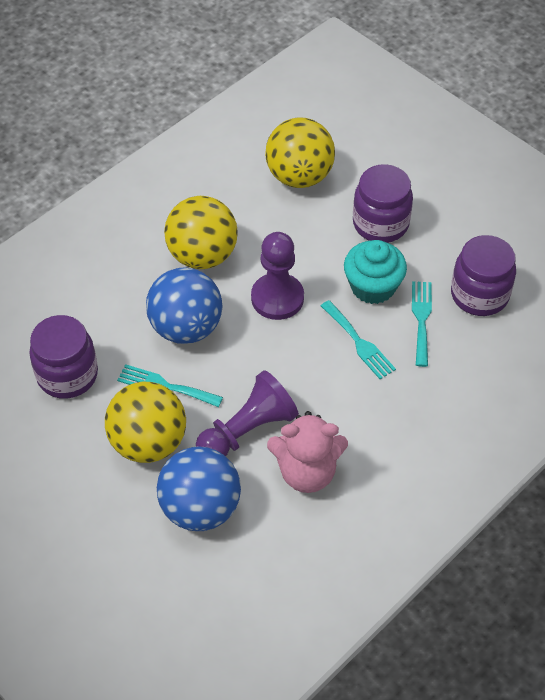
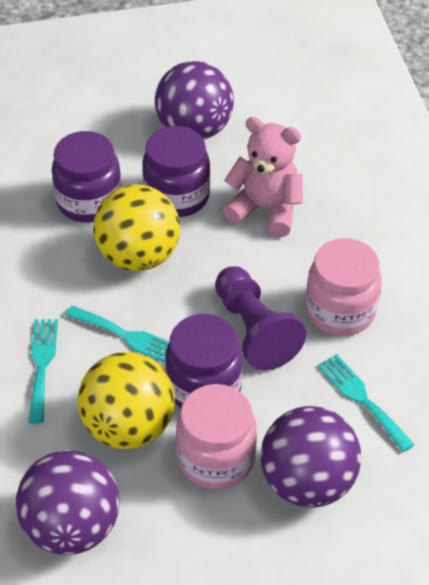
blue ball: 2 -> 0
pink jar: 0 -> 2
purple ball: 0 -> 3
purple pawn: 2 -> 1
turquoise cupcake: 1 -> 0
yellow ball: 3 -> 2

